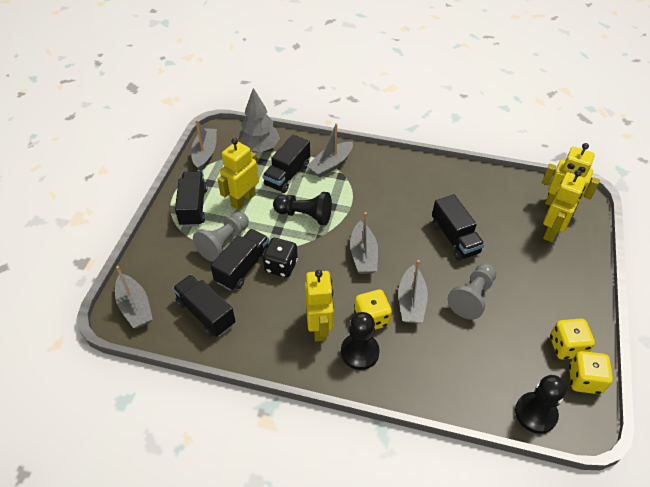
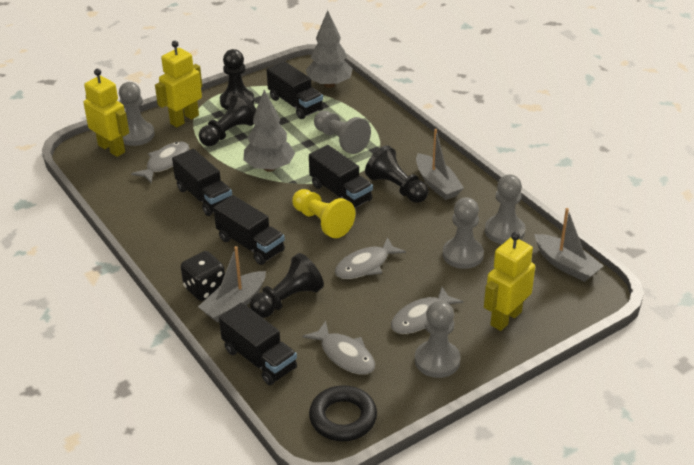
black pawn: 3 -> 4
black ring: 0 -> 1
grey boat: 5 -> 3
grey fish: 0 -> 4
grey pawn: 2 -> 5
grey tree: 1 -> 2
yellow dice: 3 -> 0
yellow pawn: 0 -> 1
yellow robot: 4 -> 3

